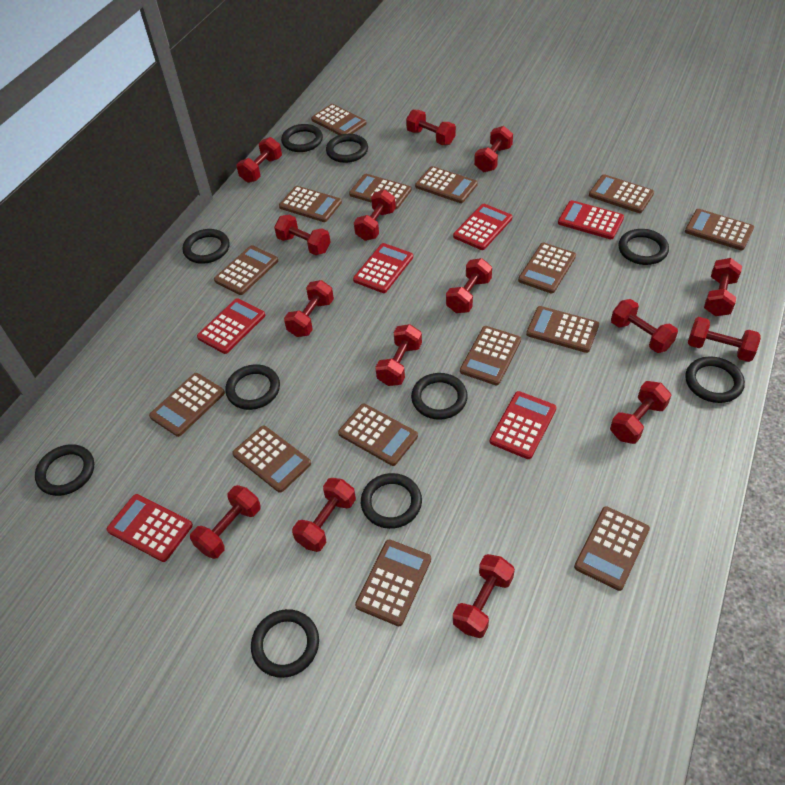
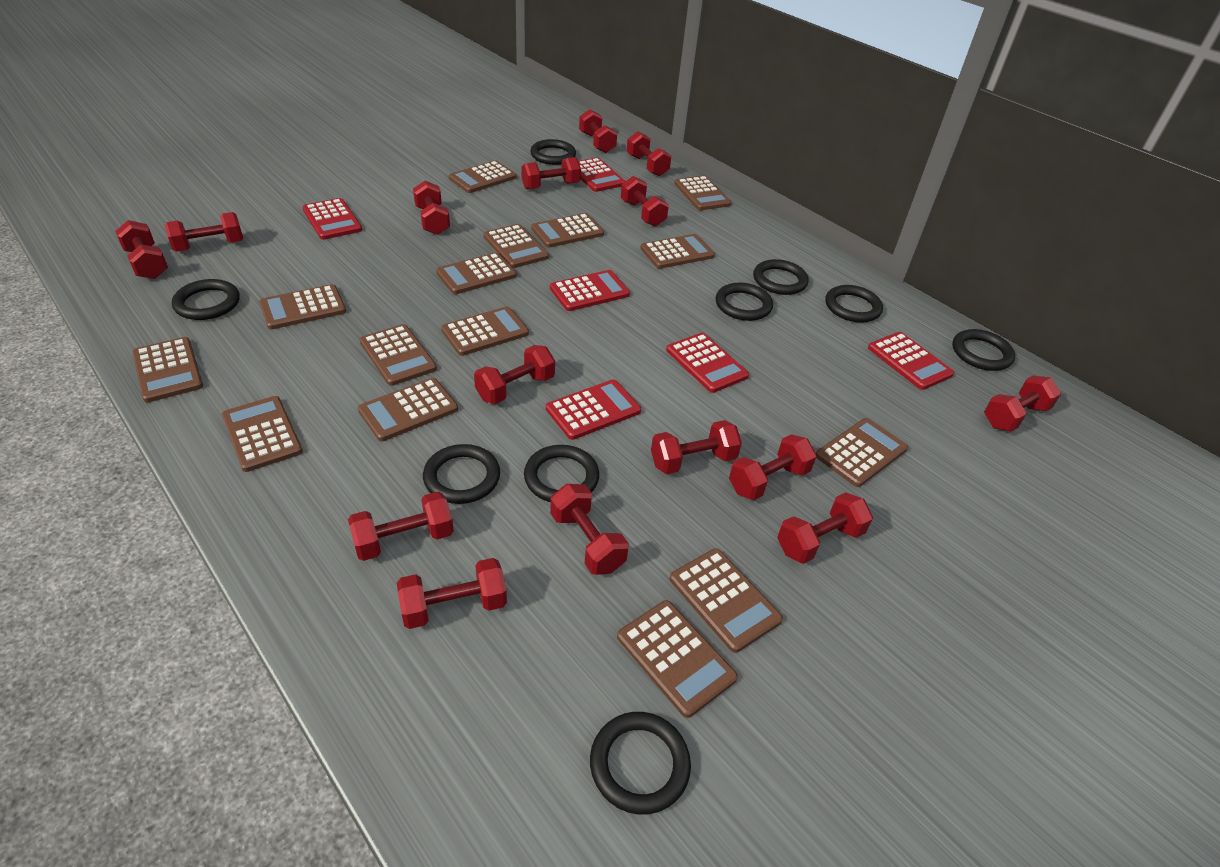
black ring: 10 -> 9

